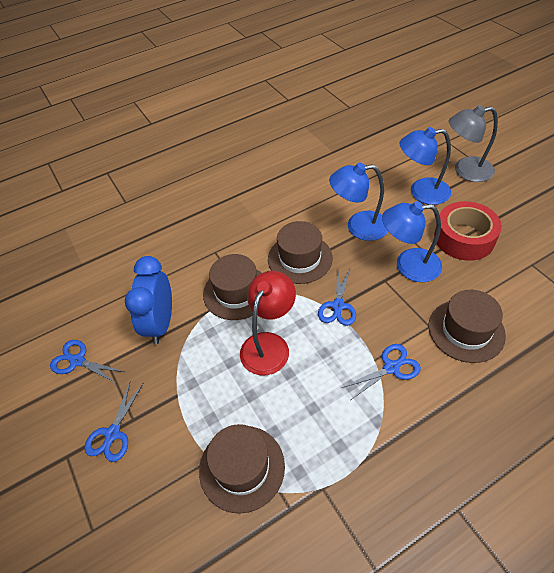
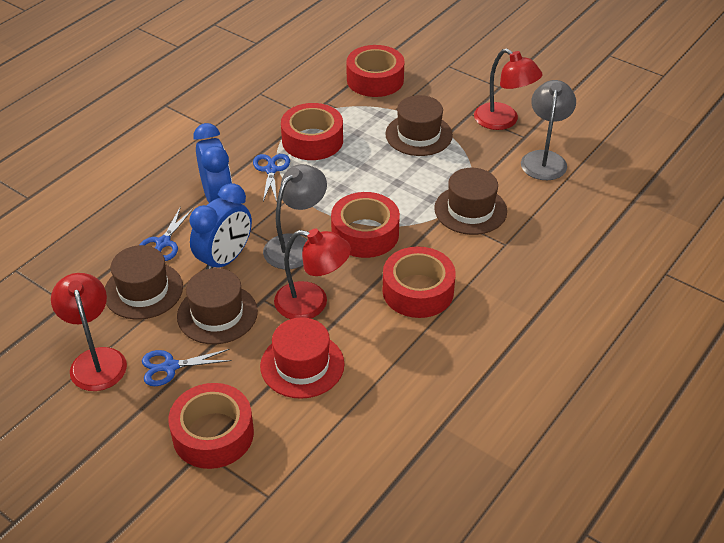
blue clock: 1 -> 2
blue lamp: 3 -> 0
blue scissors: 4 -> 3
grey lamp: 1 -> 2
red hat: 0 -> 1
red lamp: 1 -> 3
red tape: 1 -> 5

